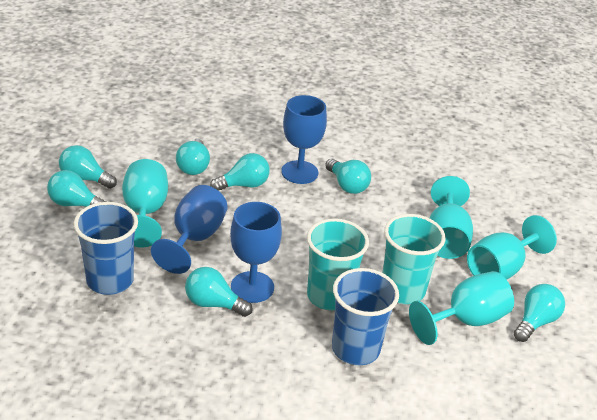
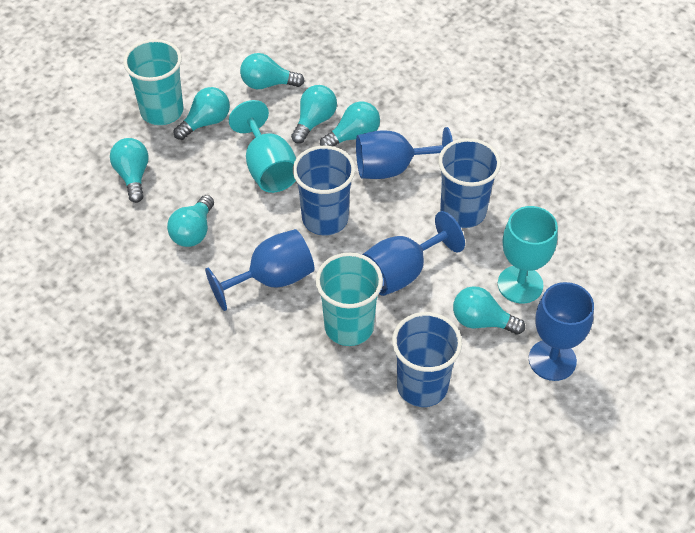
blue cup: 2 -> 3
blue goblet: 3 -> 4
turquoise goblet: 4 -> 2

